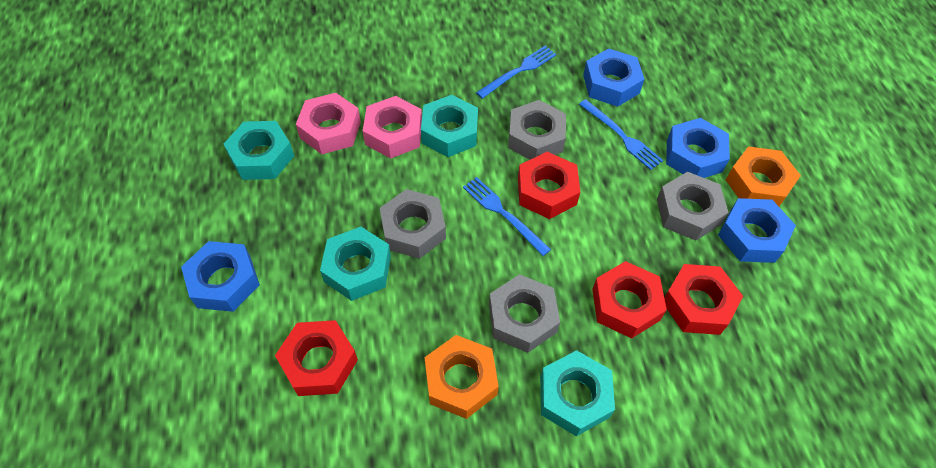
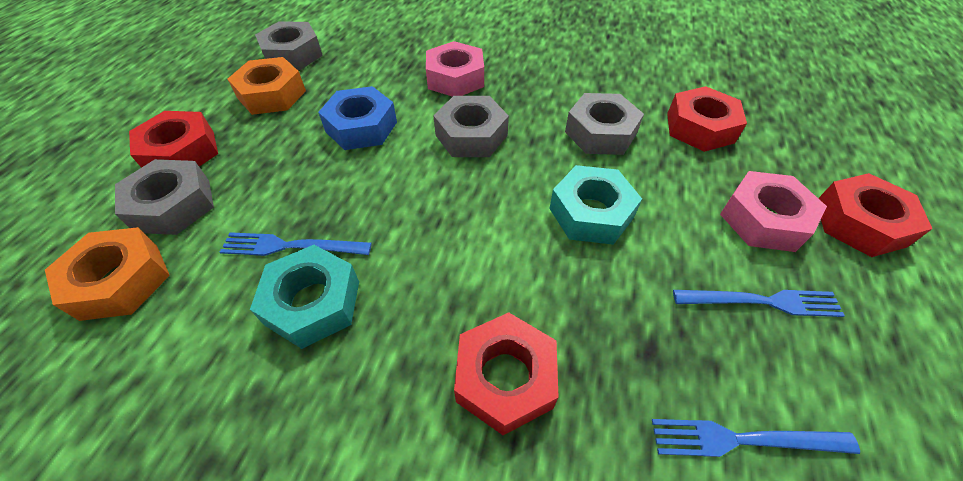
blue nut: 4 -> 1
turquoise nut: 4 -> 2

